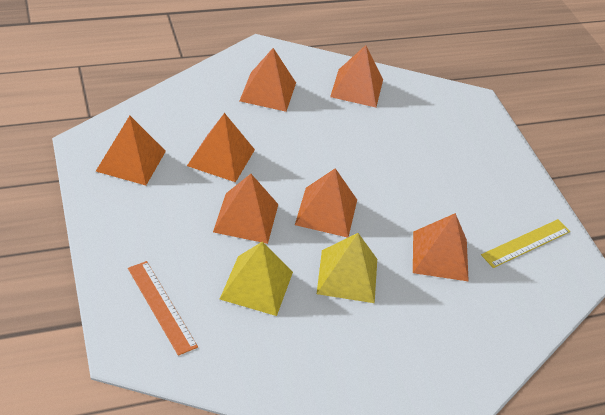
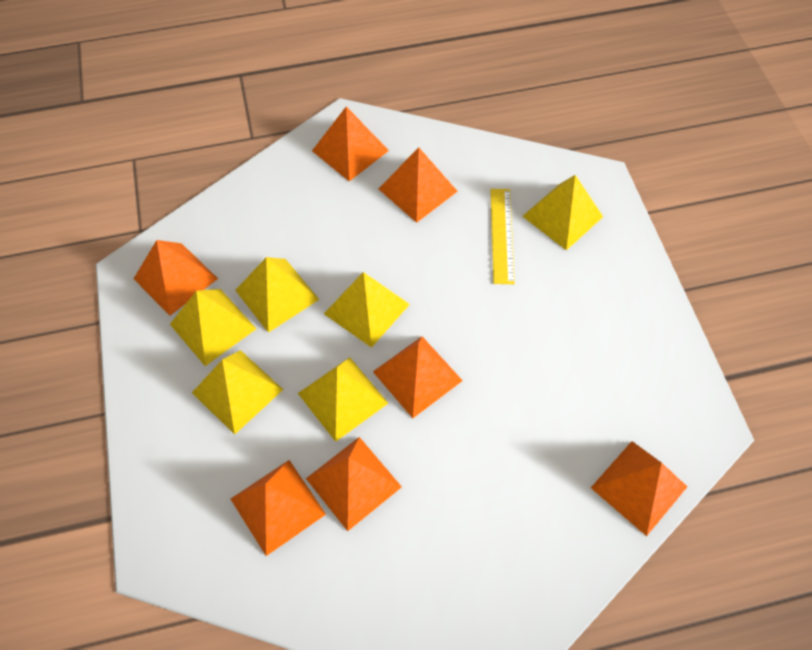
orange ruler: 1 -> 0
yellow pyramid: 2 -> 6

